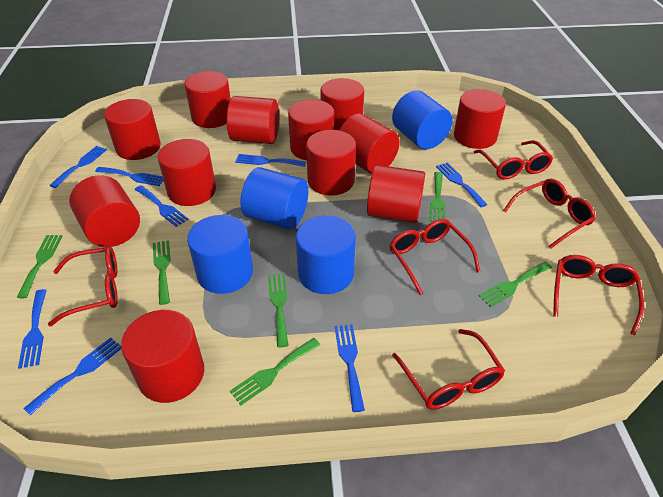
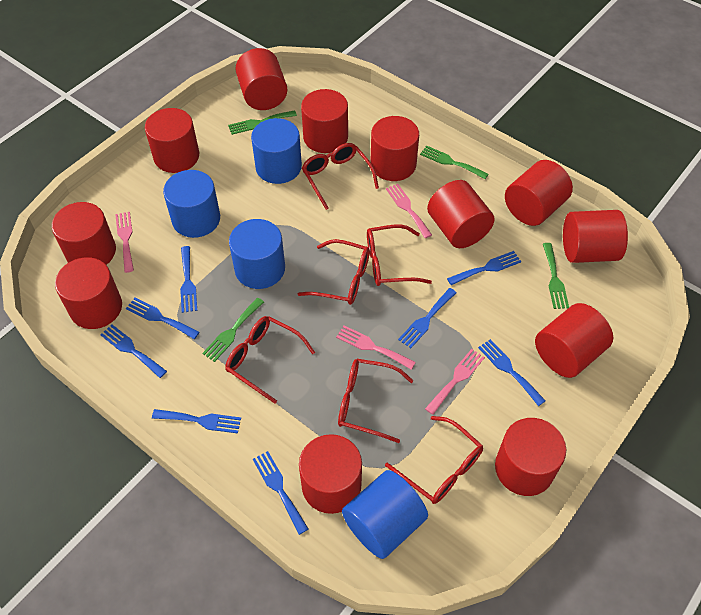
green fork: 6 -> 4
pink fork: 0 -> 4

